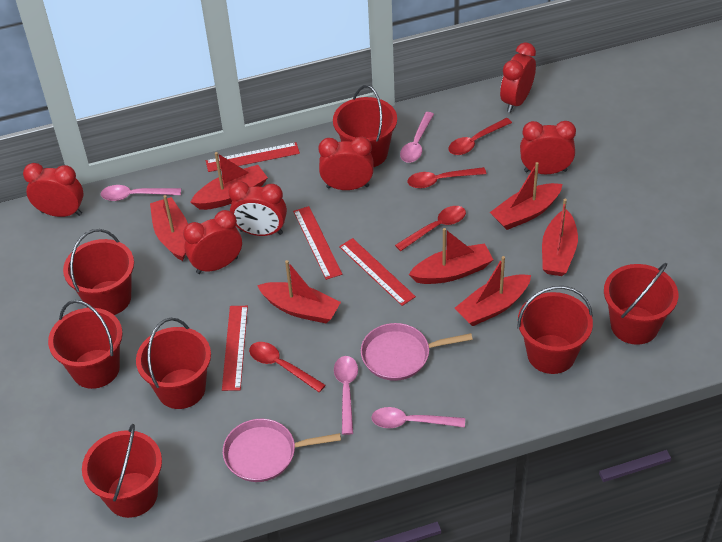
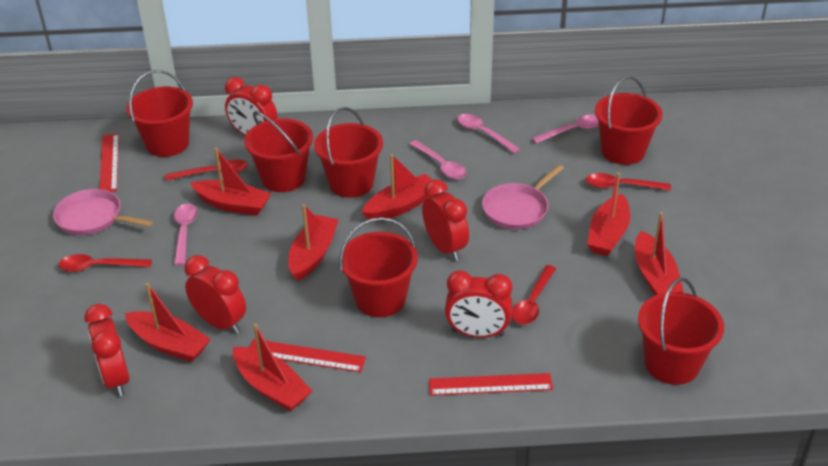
red bucket: 7 -> 6
red clock: 6 -> 5
red ruler: 4 -> 3

